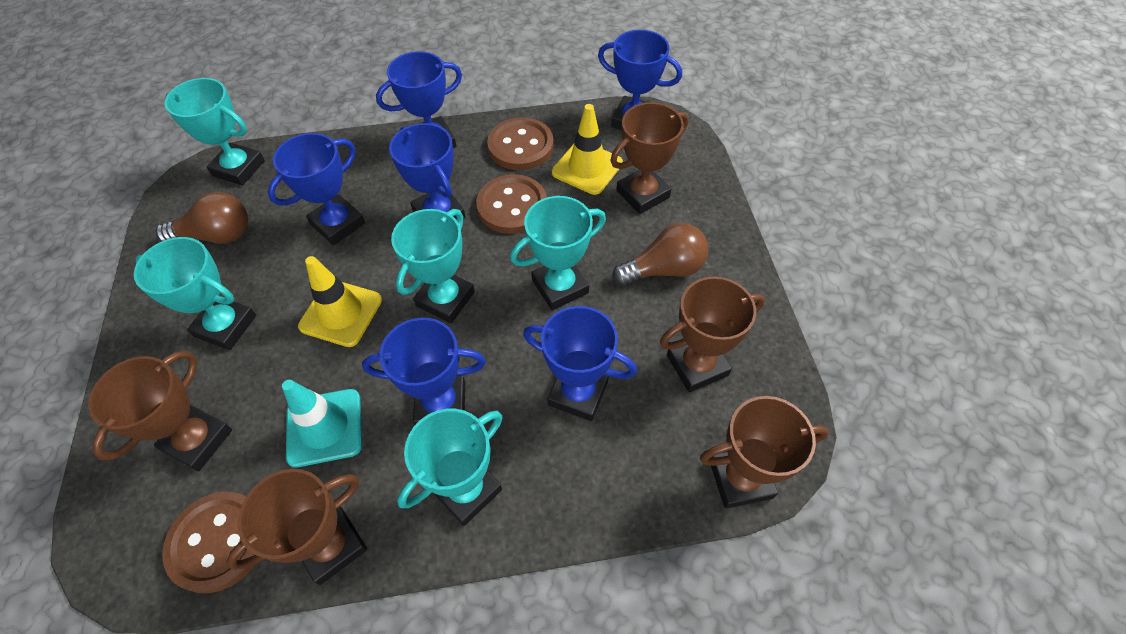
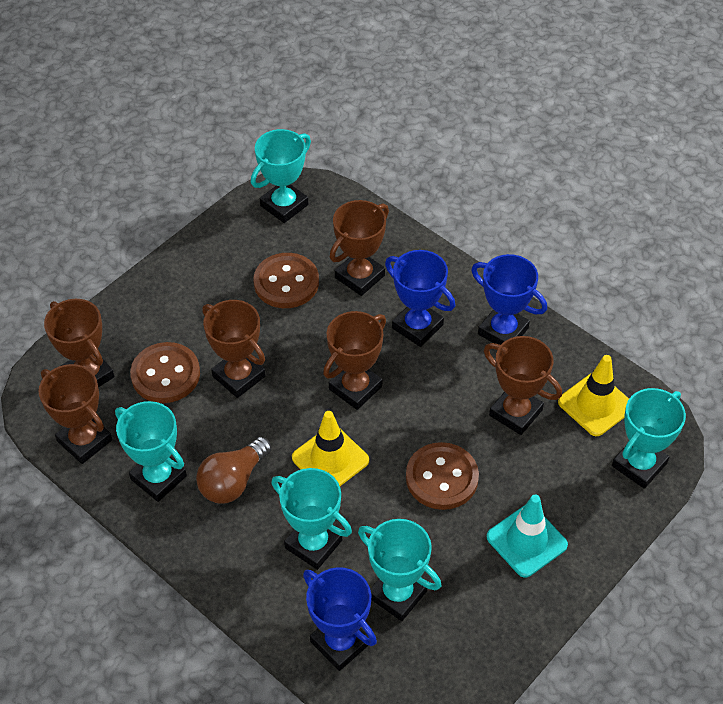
blue trophy: 6 -> 3
brown light bulb: 2 -> 1
brown trophy: 5 -> 6

